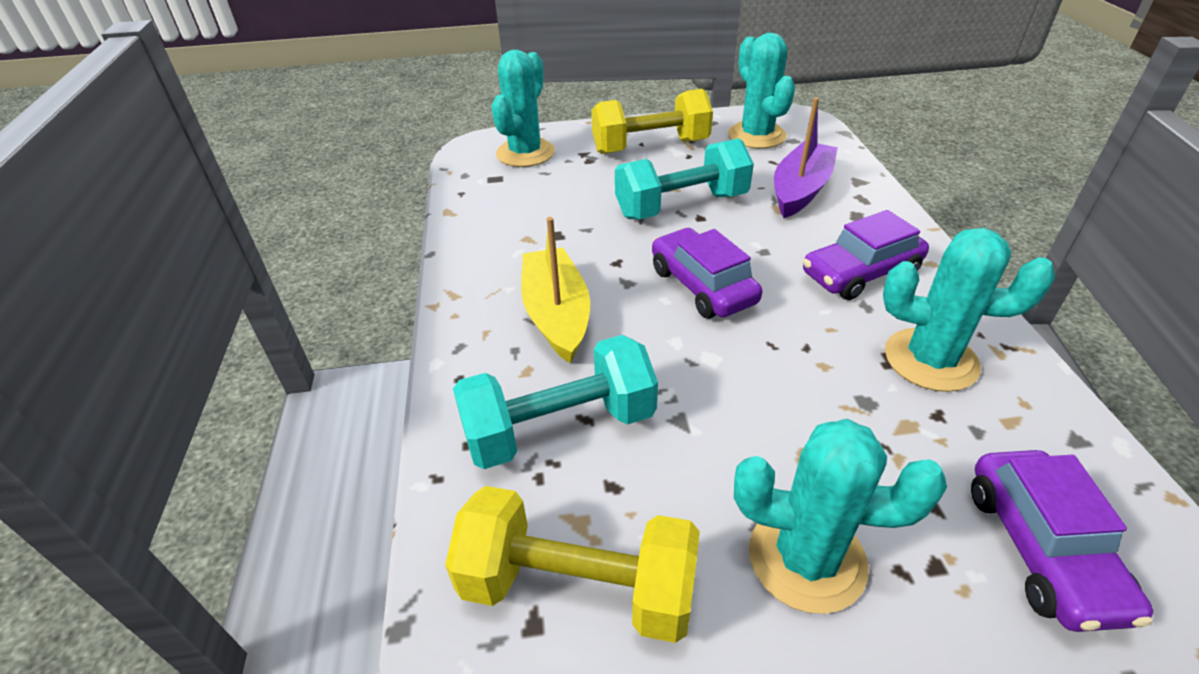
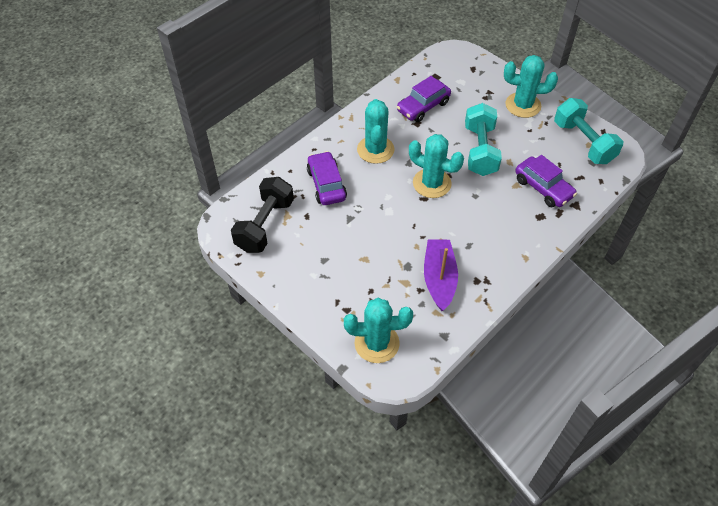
black dumbbell: 0 -> 1
yellow boat: 1 -> 0
yellow dumbbell: 2 -> 0

